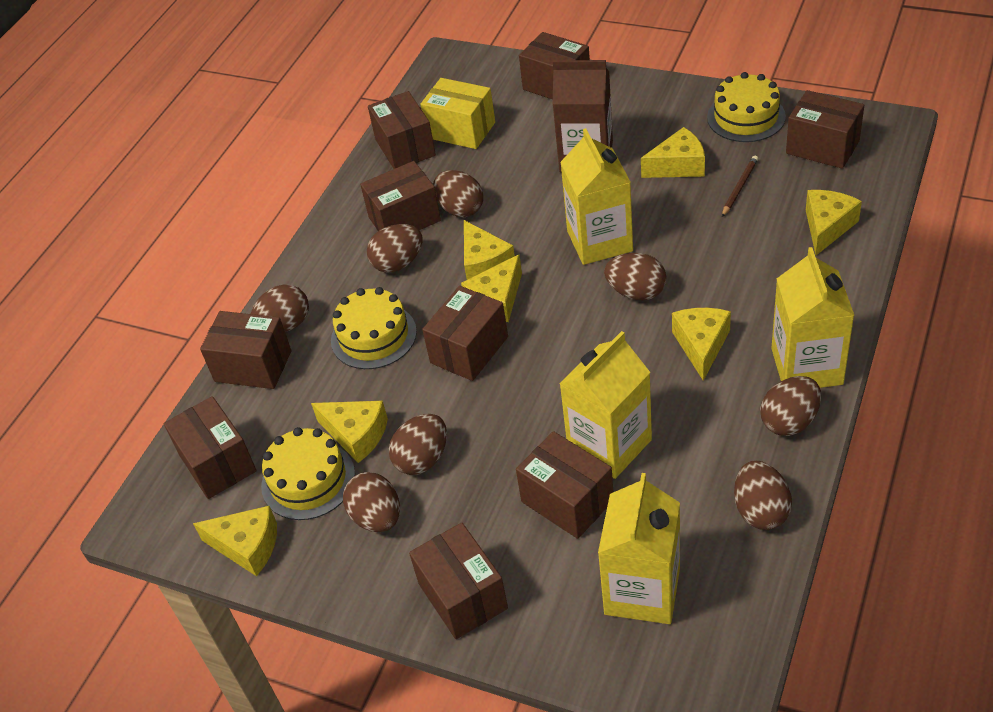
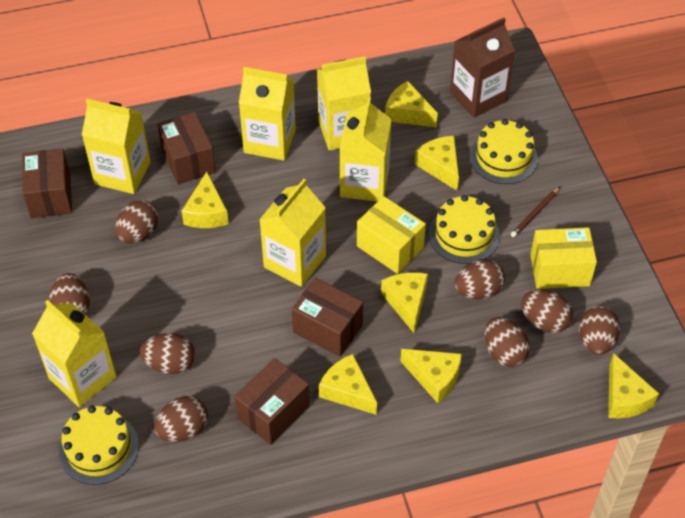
brown box: 9 -> 4
yellow box: 1 -> 2
yellow carton: 4 -> 6

